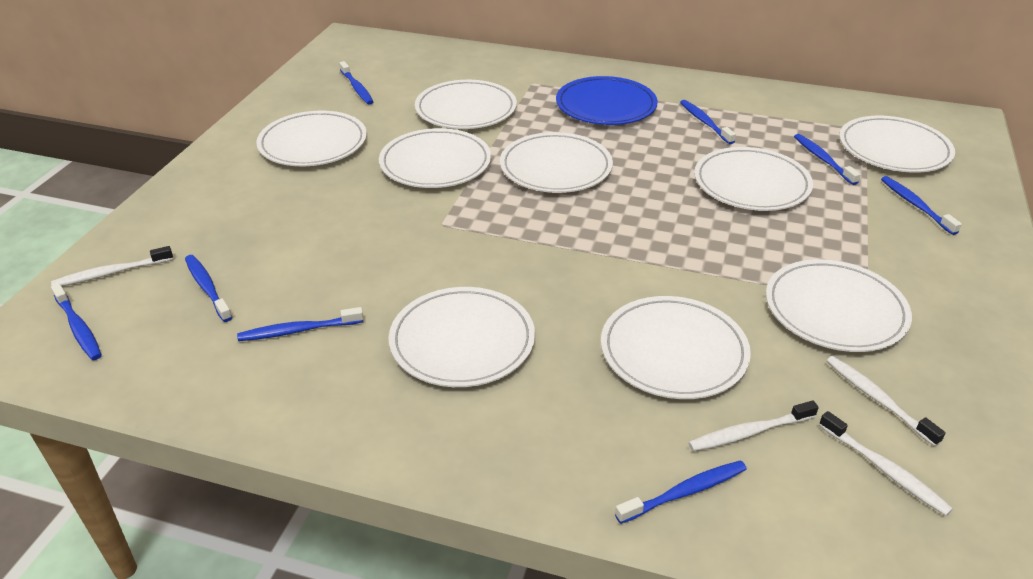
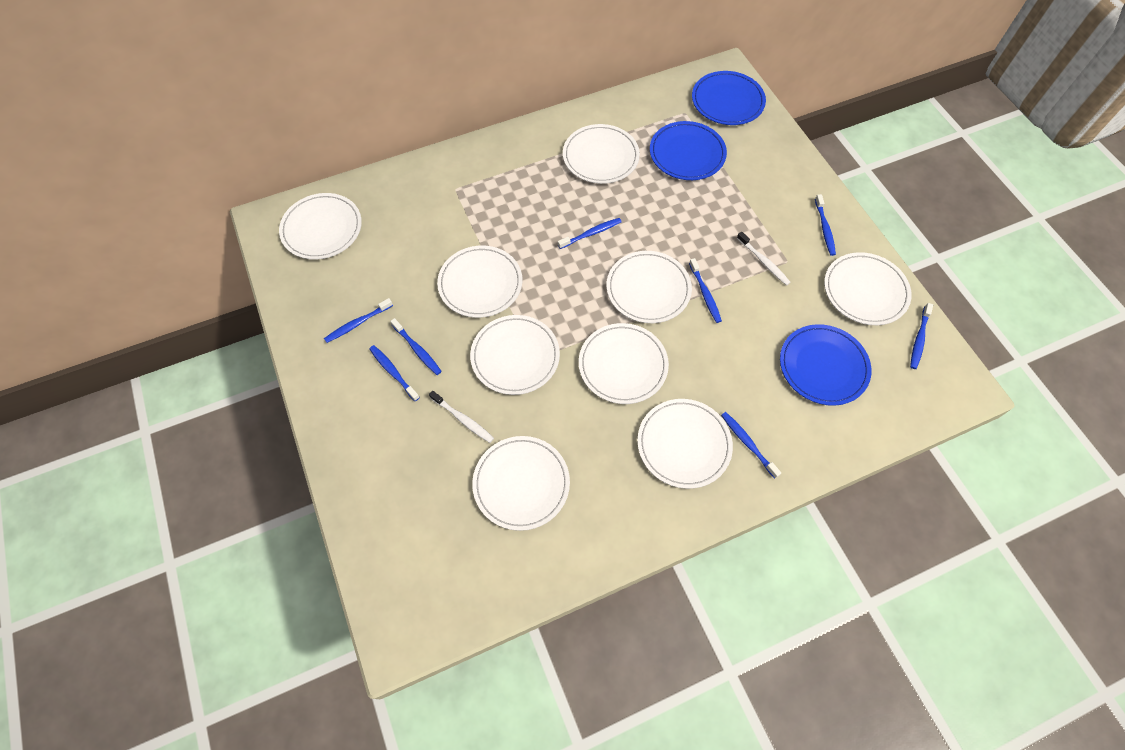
blue plate: 1 -> 3
white toothbrush: 4 -> 2

